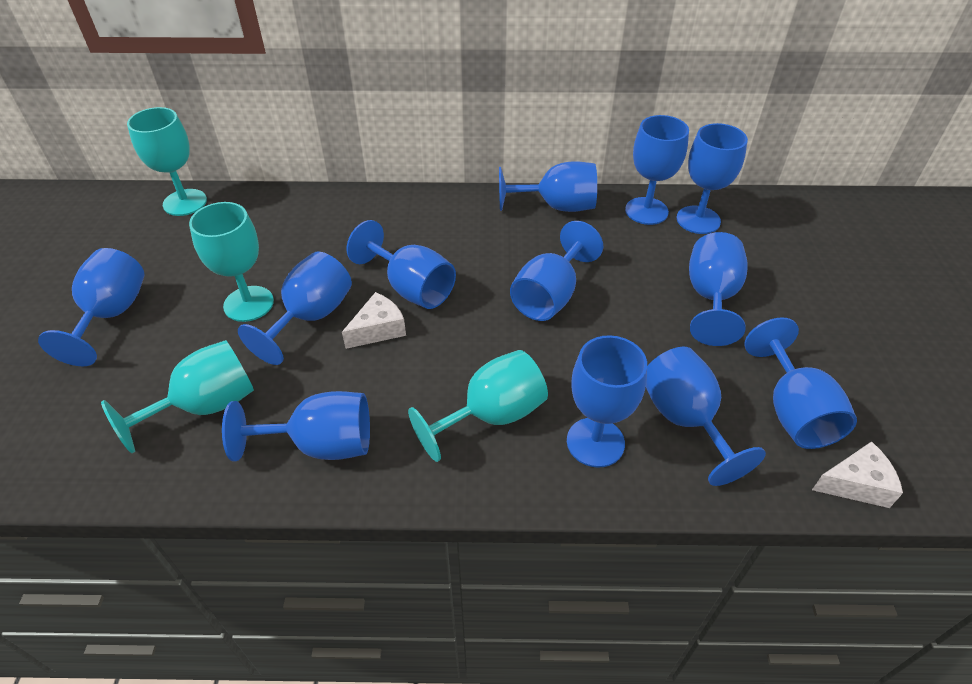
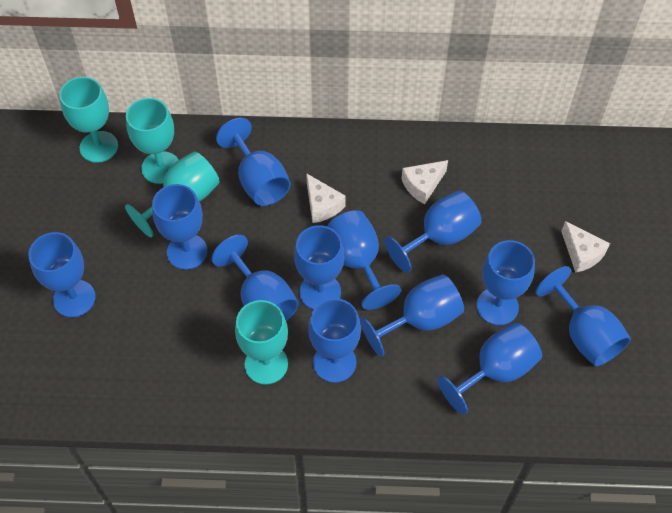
white cheese: 2 -> 3

